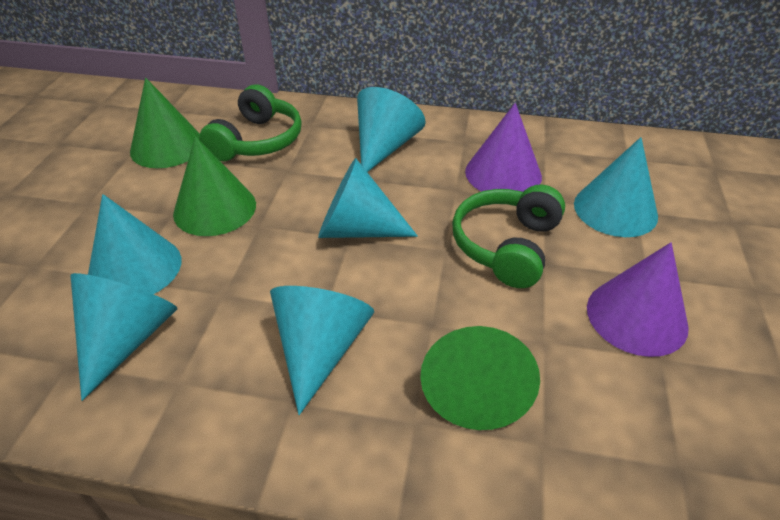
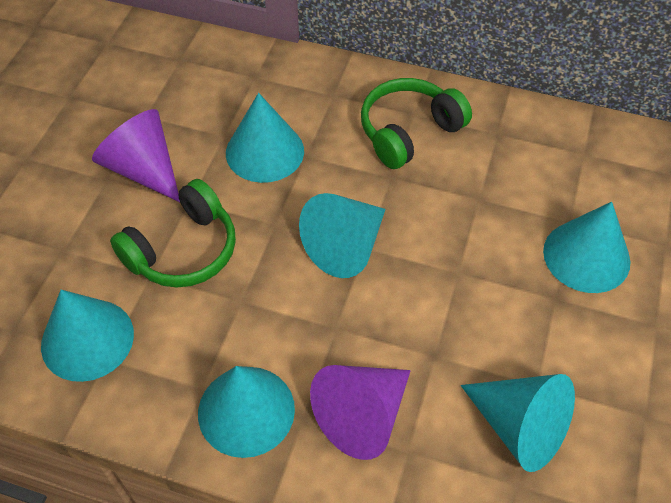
green cone: 3 -> 0

